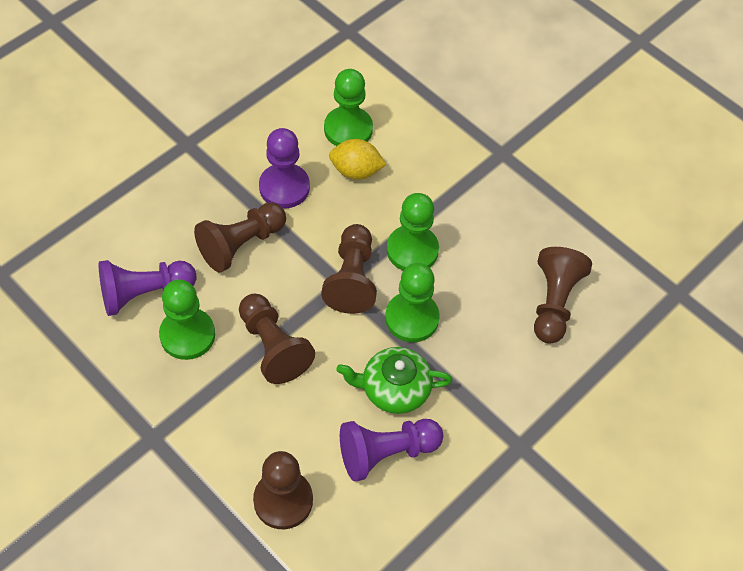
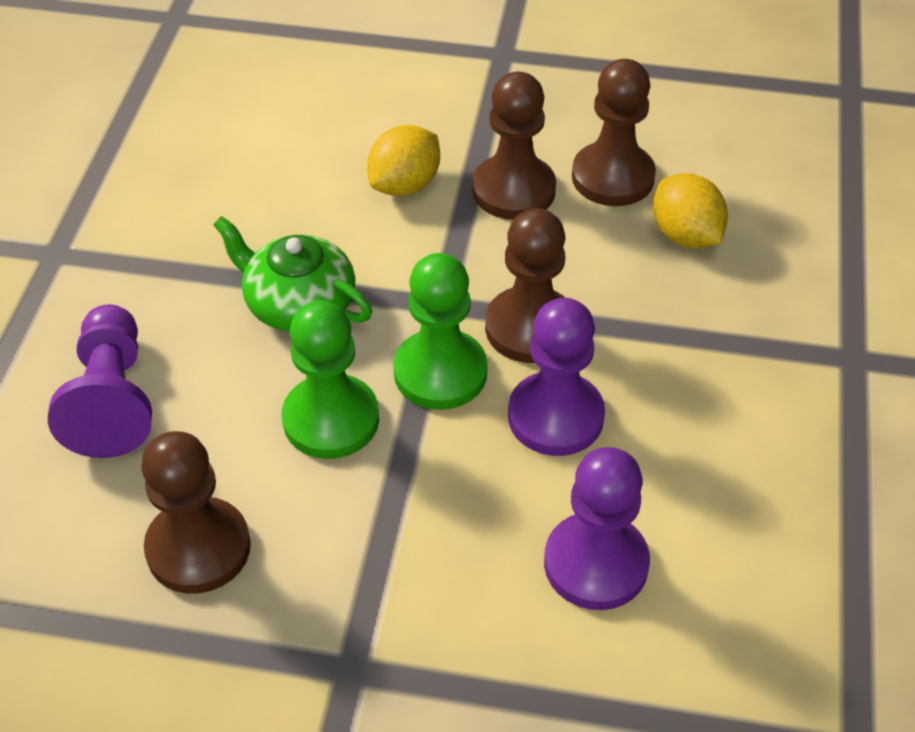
brown pawn: 5 -> 4
green pawn: 4 -> 2
yellow lemon: 1 -> 2

